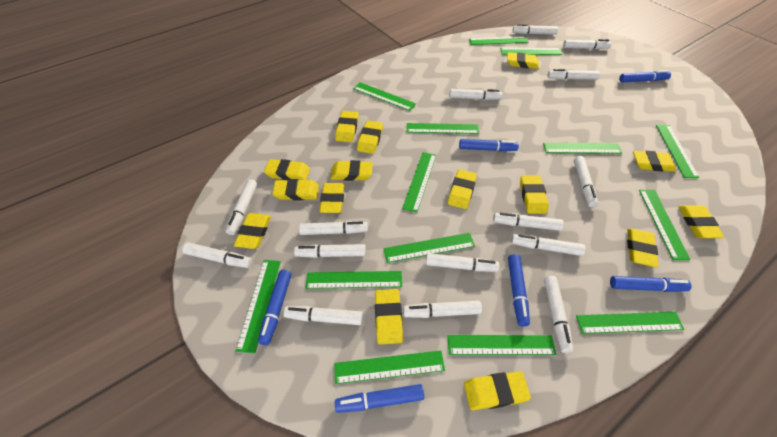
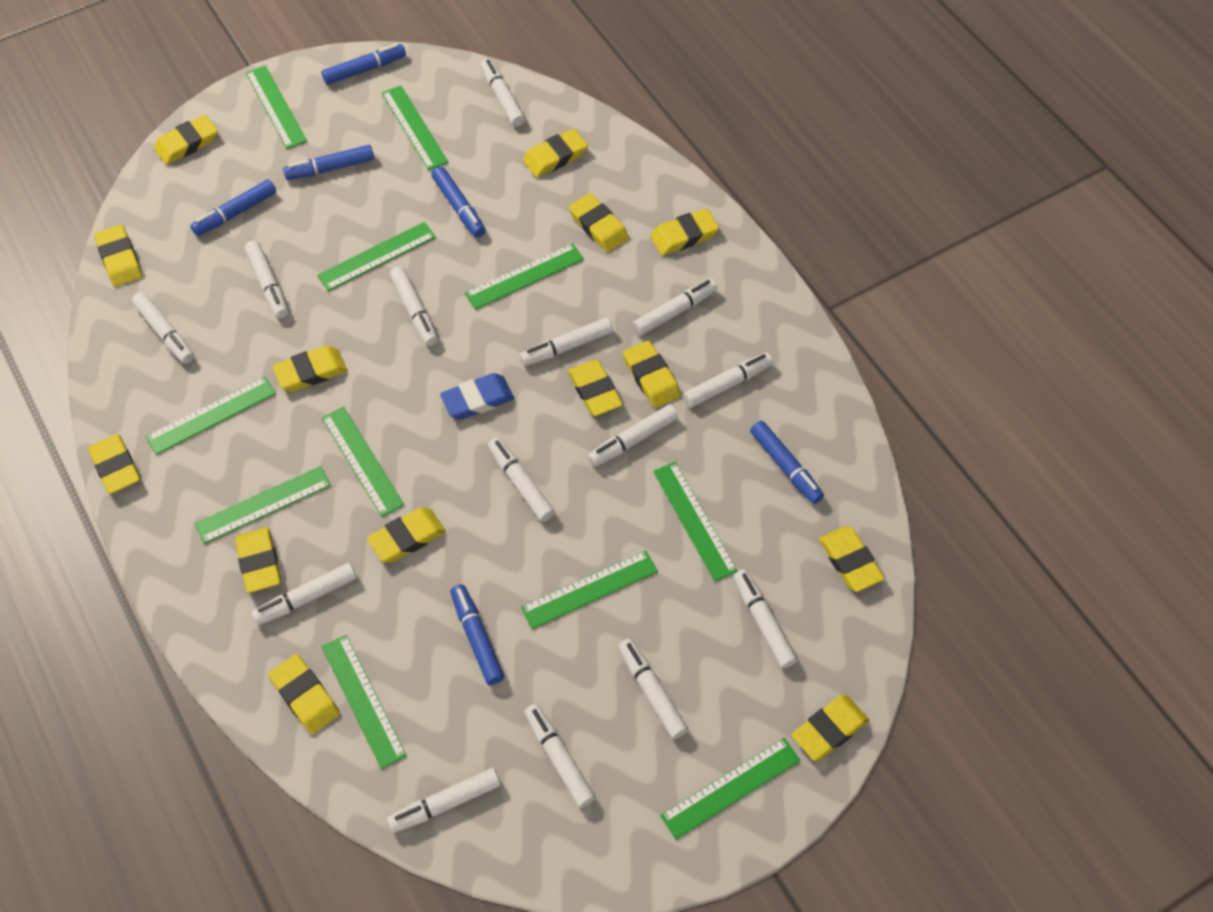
blue eraser: 0 -> 1
green ruler: 14 -> 11
white marker: 15 -> 14
yellow eraser: 15 -> 14

